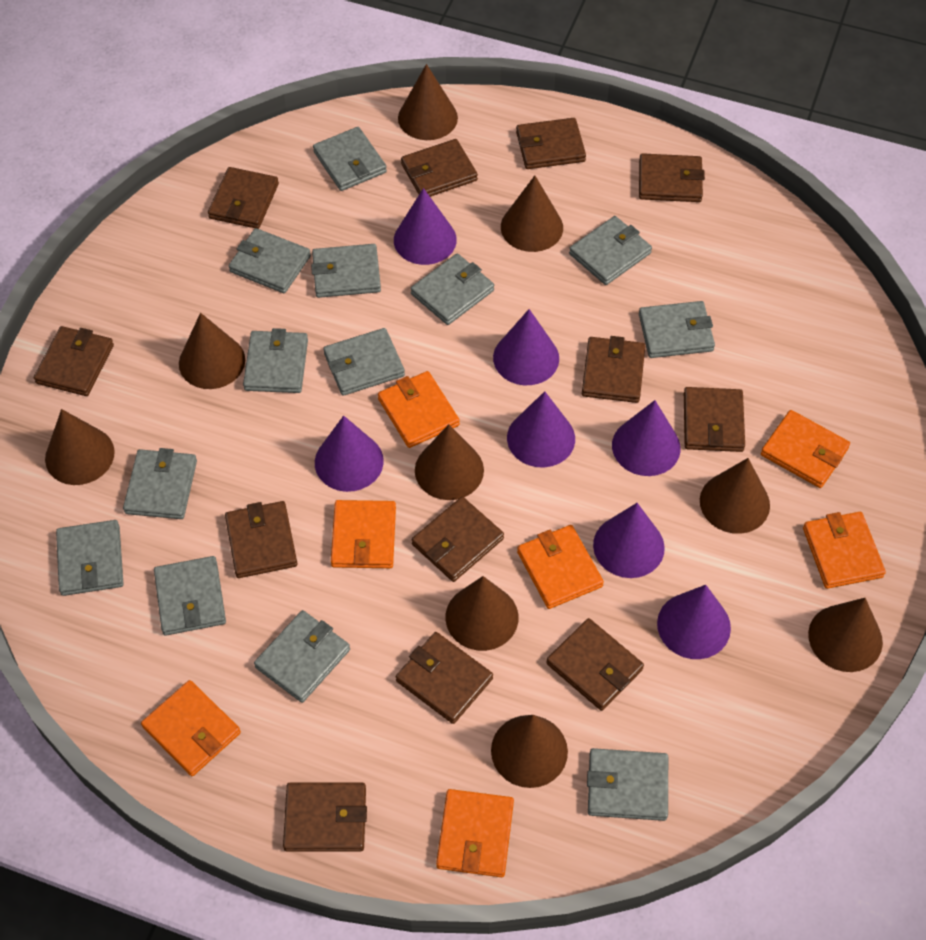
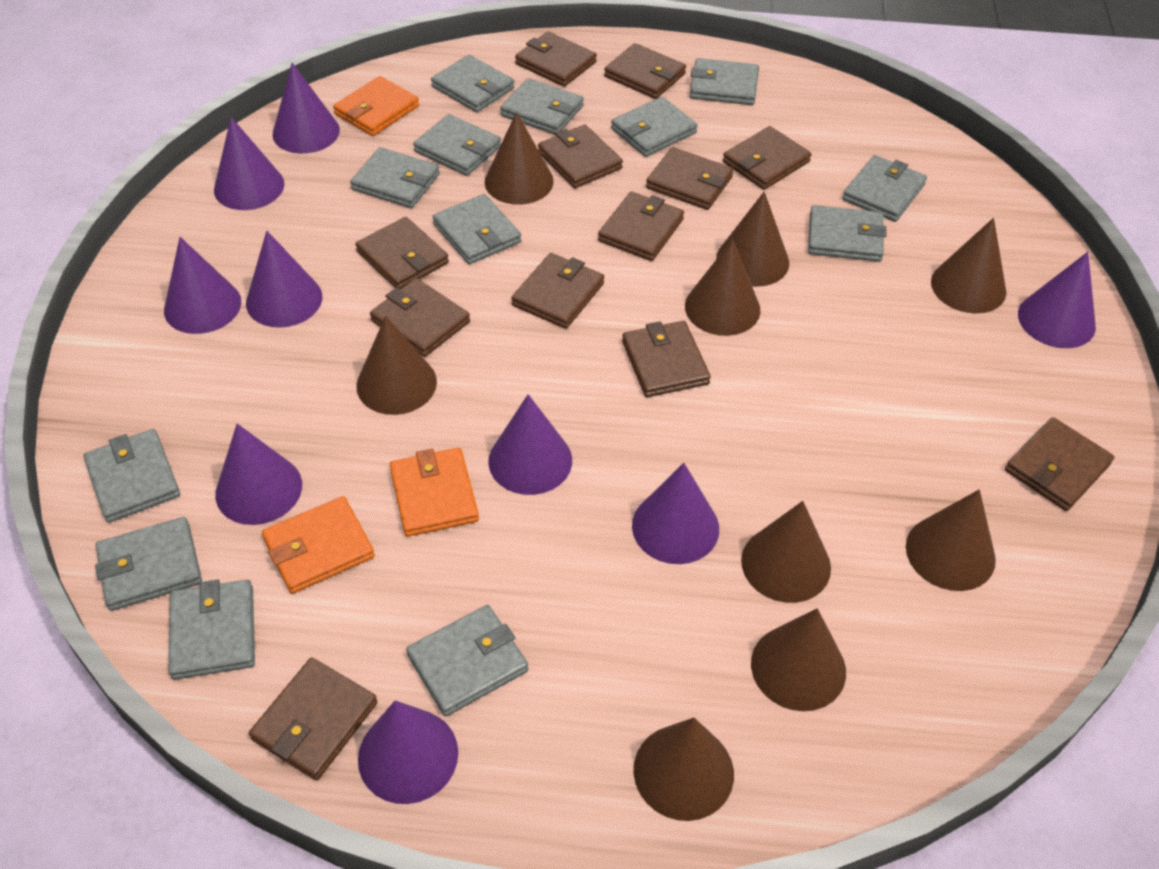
orange wallet: 7 -> 3
purple cone: 7 -> 9

